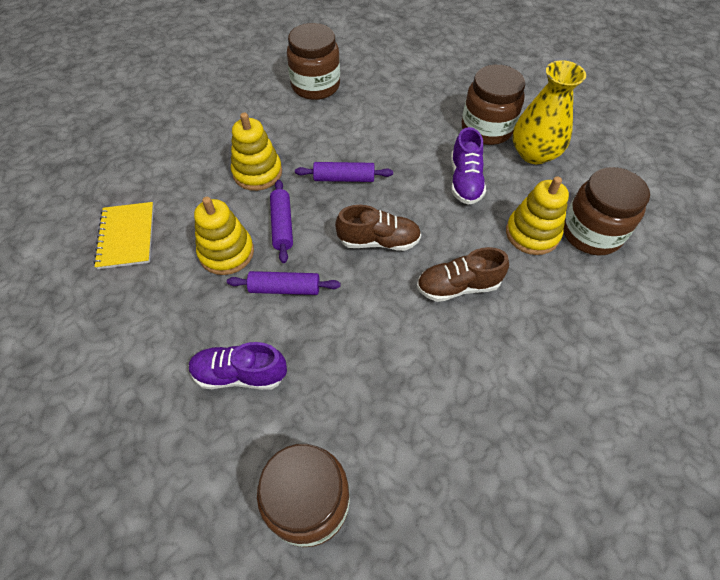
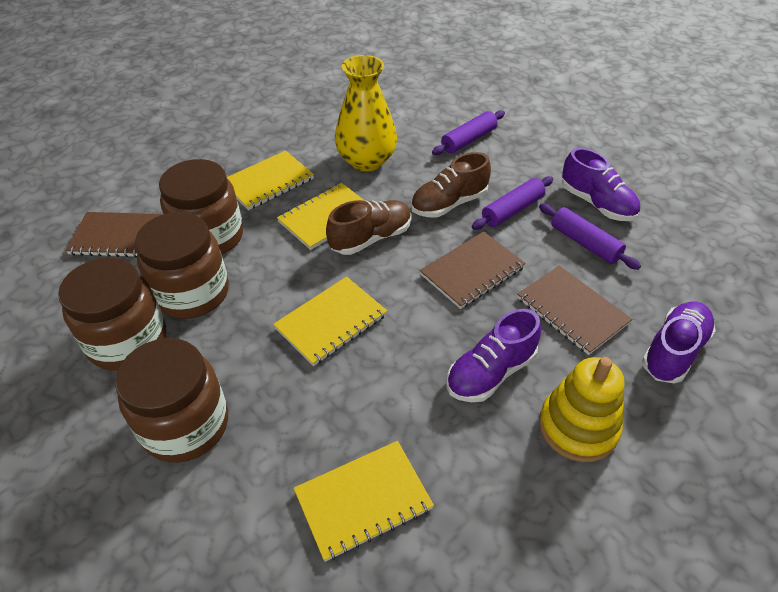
brown notebook: 0 -> 3
purple shoe: 2 -> 3
yellow notebook: 1 -> 4
yellow stacking toy: 3 -> 1

